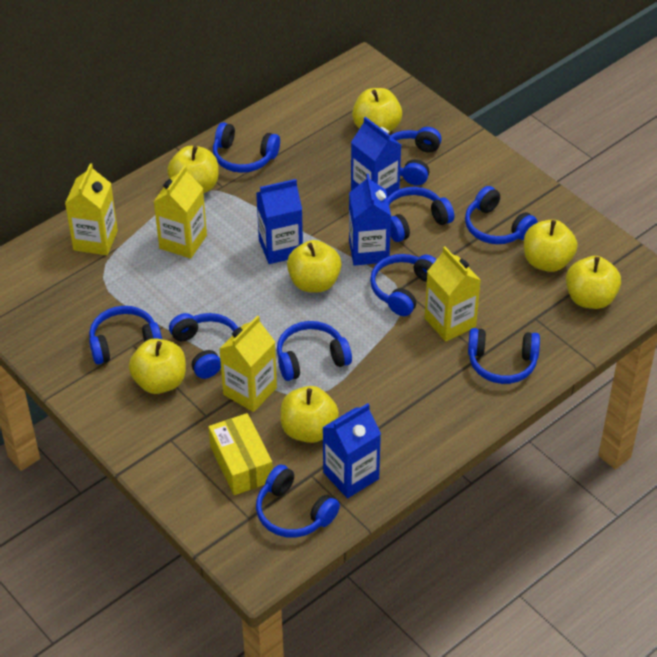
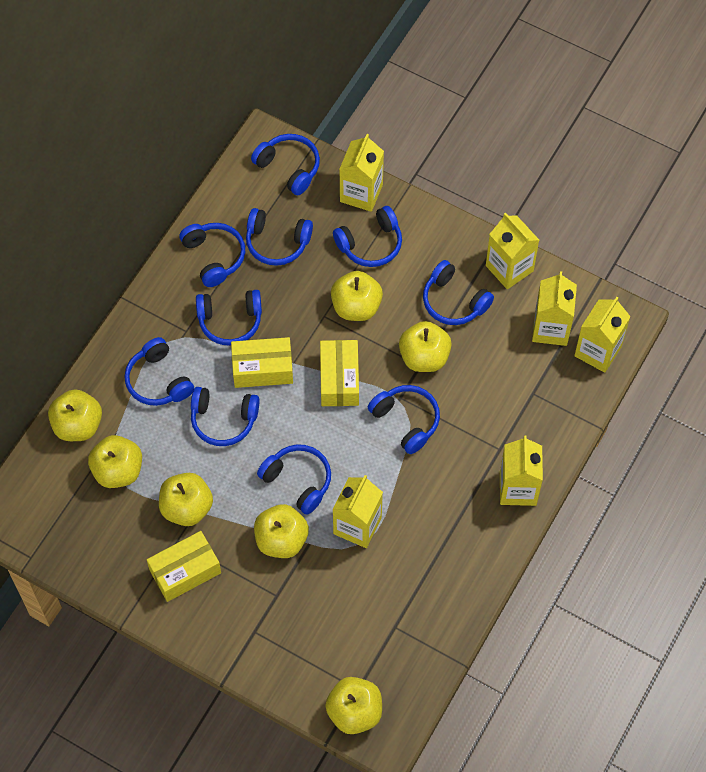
blue carton: 4 -> 0
yellow box: 1 -> 3
yellow carton: 4 -> 6

